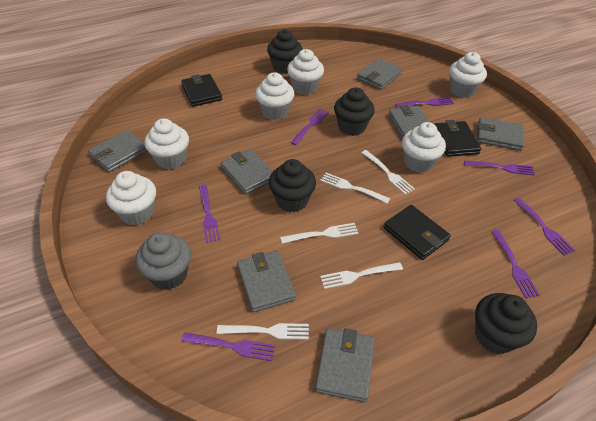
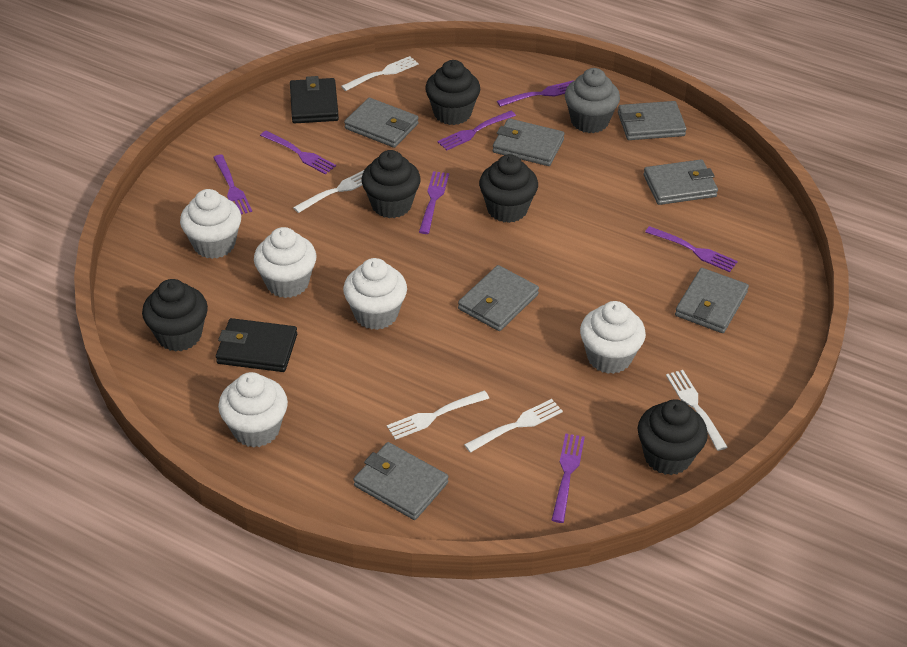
black cupcake: 4 -> 5
black wallet: 3 -> 2
white cupcake: 6 -> 5

